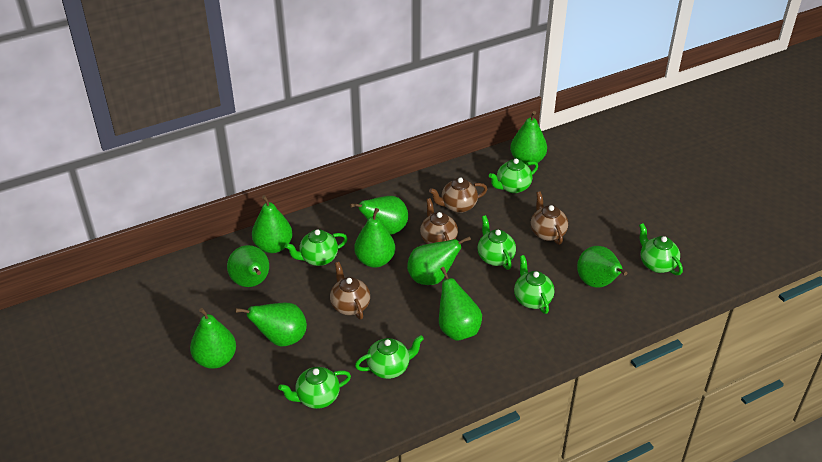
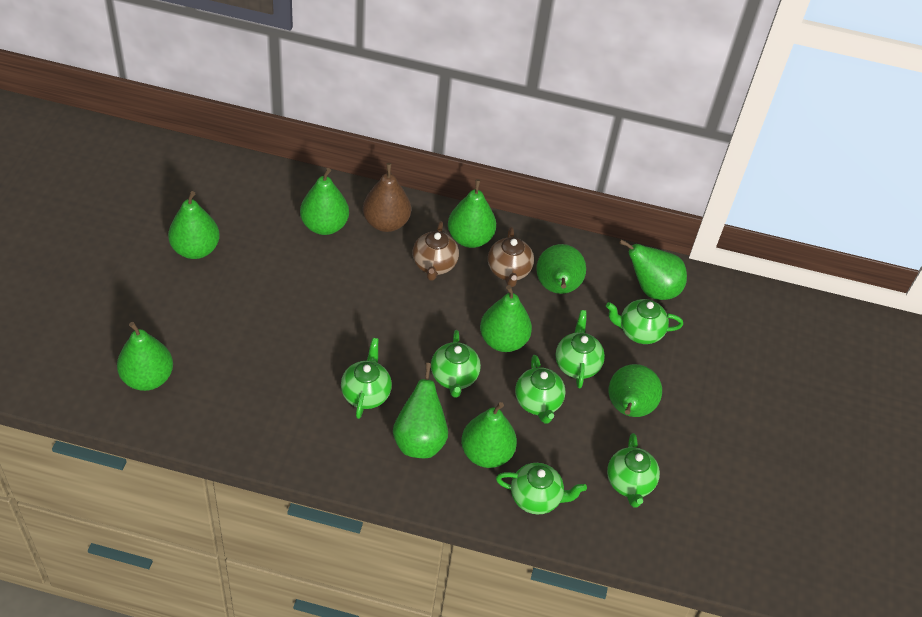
brown pear: 0 -> 1
brown teapot: 4 -> 2

